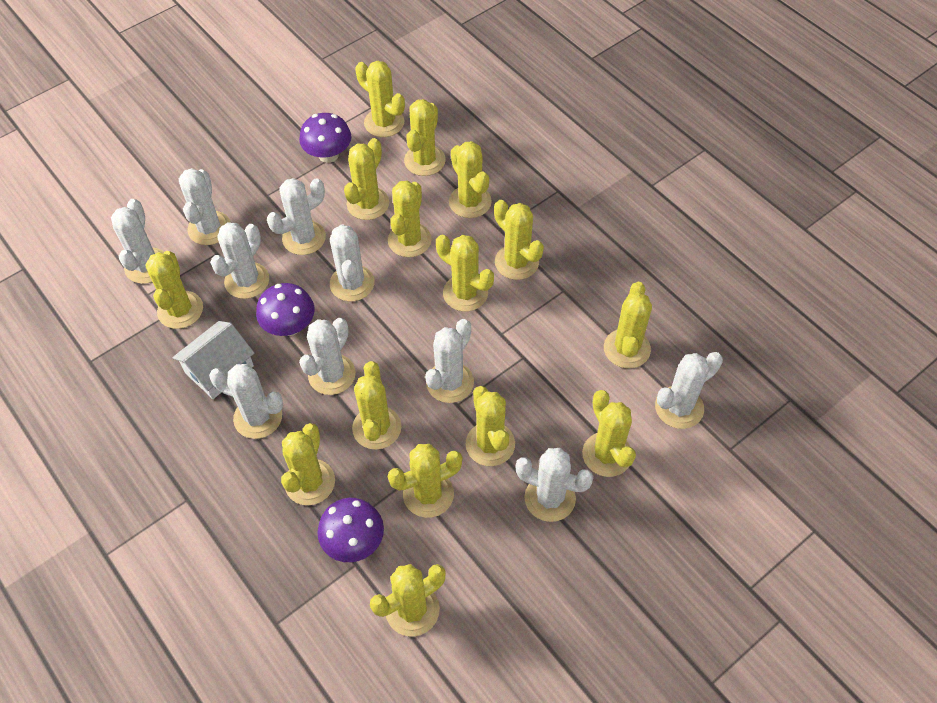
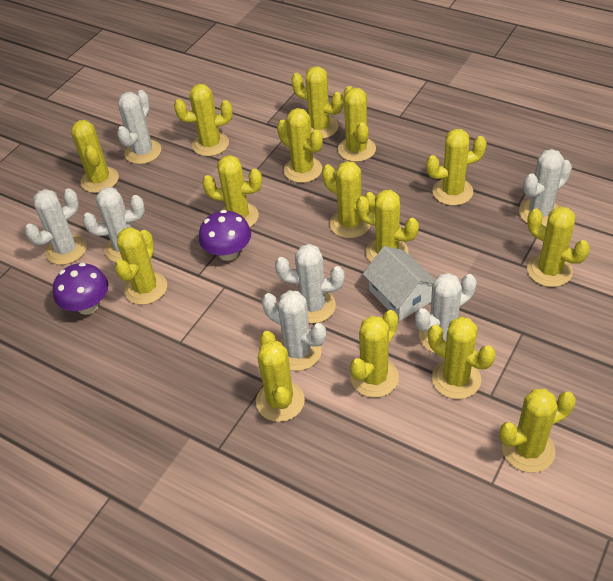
purple mushroom: 3 -> 2
white cactus: 10 -> 7

